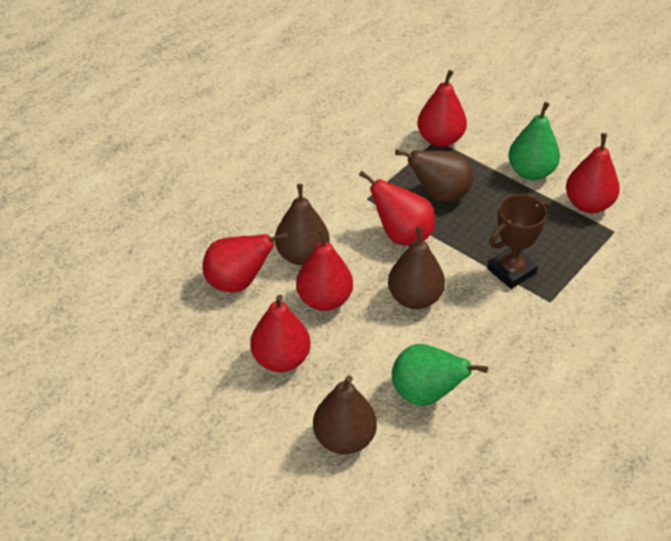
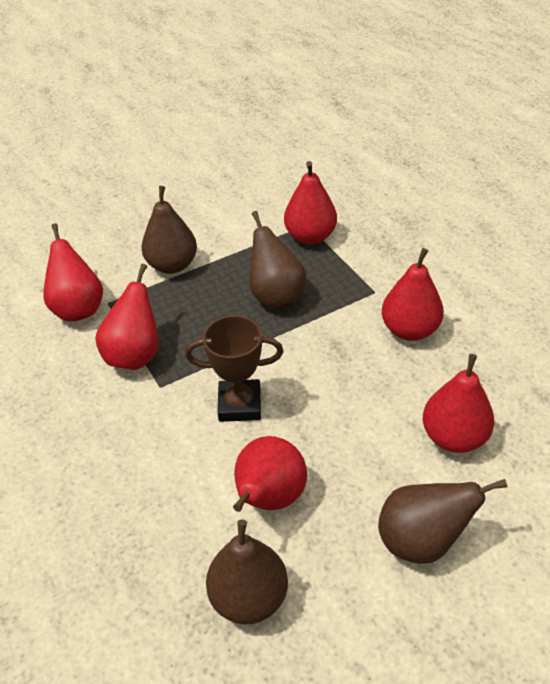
green pear: 2 -> 0

